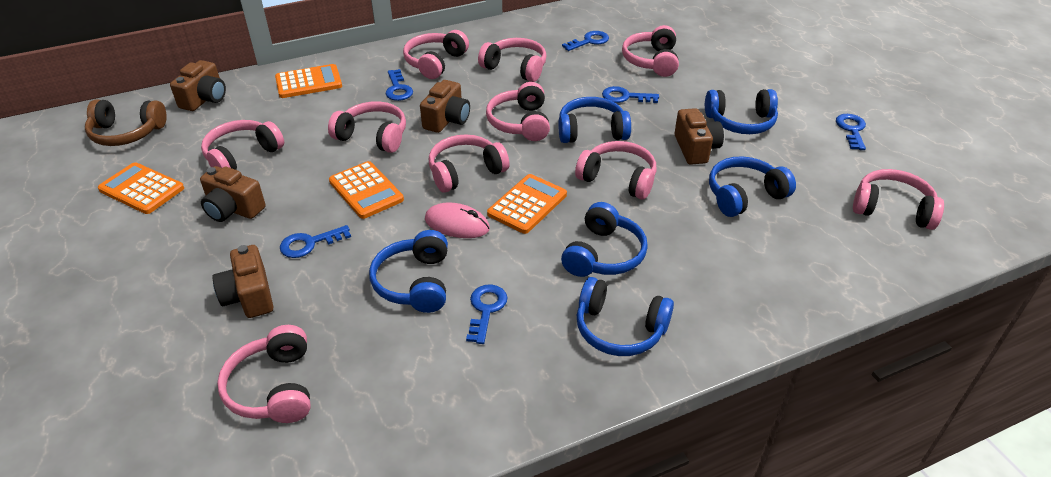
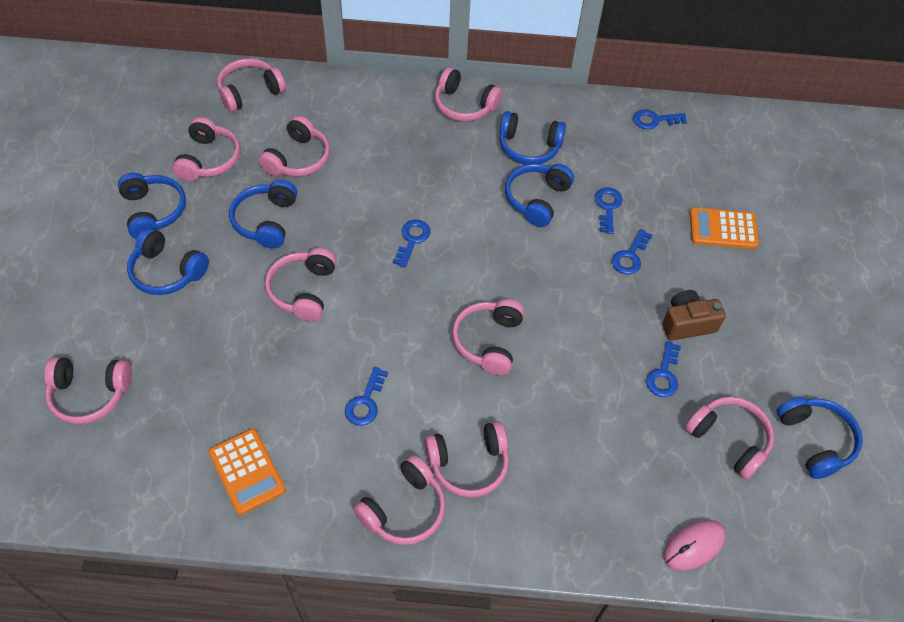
brown camera: 5 -> 1
brown headphones: 1 -> 0
orange calculator: 4 -> 2

